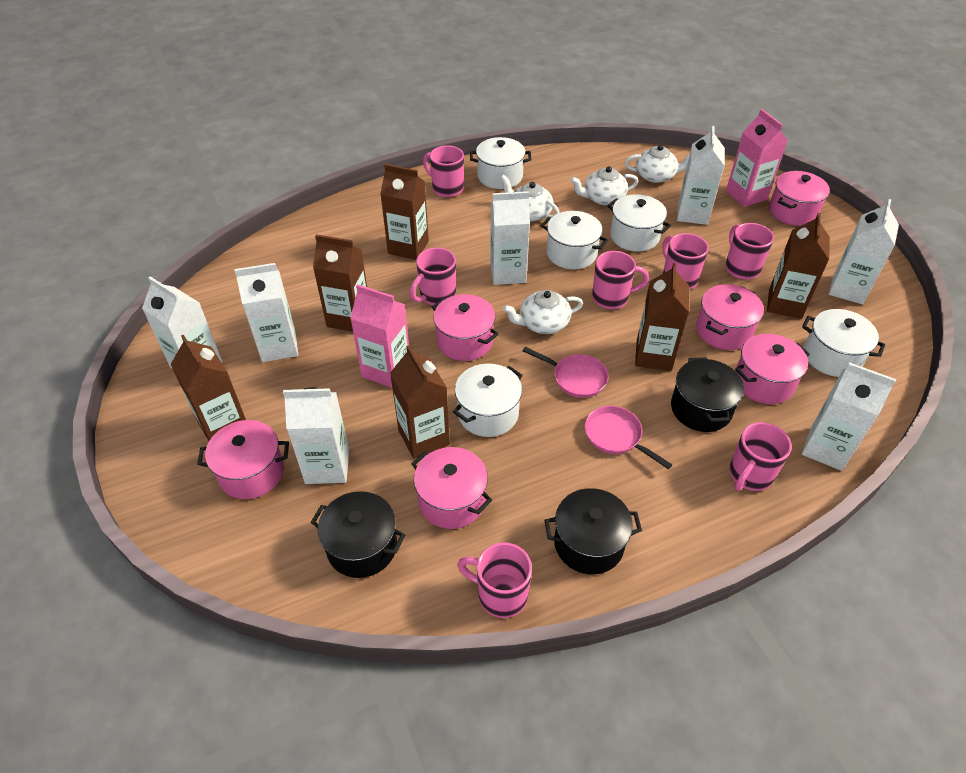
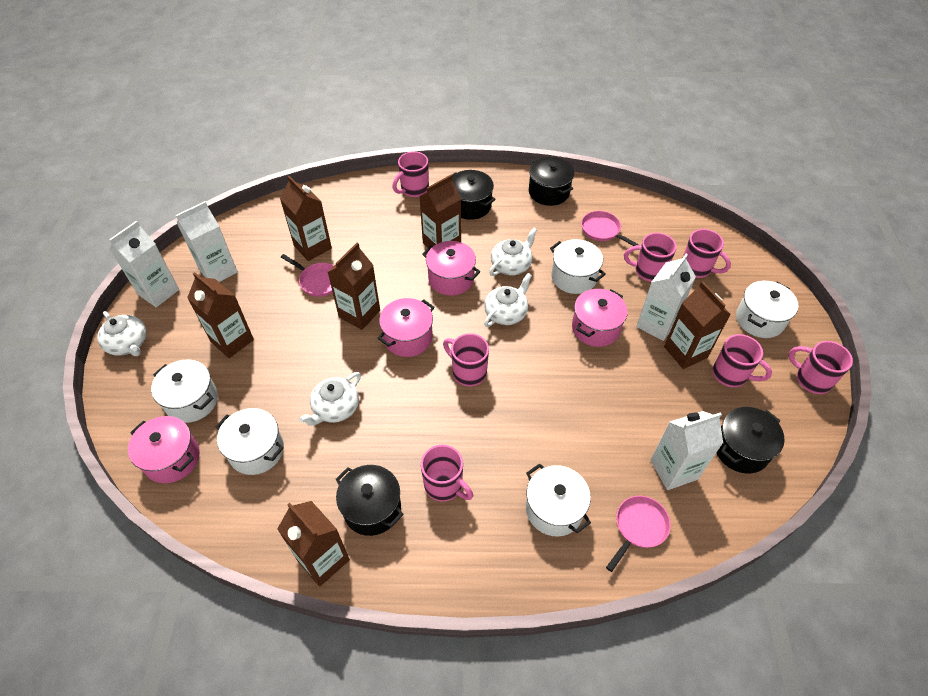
black pot: 3 -> 4
pink carton: 2 -> 0
pink pan: 2 -> 3
pink pot: 6 -> 4
white carton: 7 -> 4

